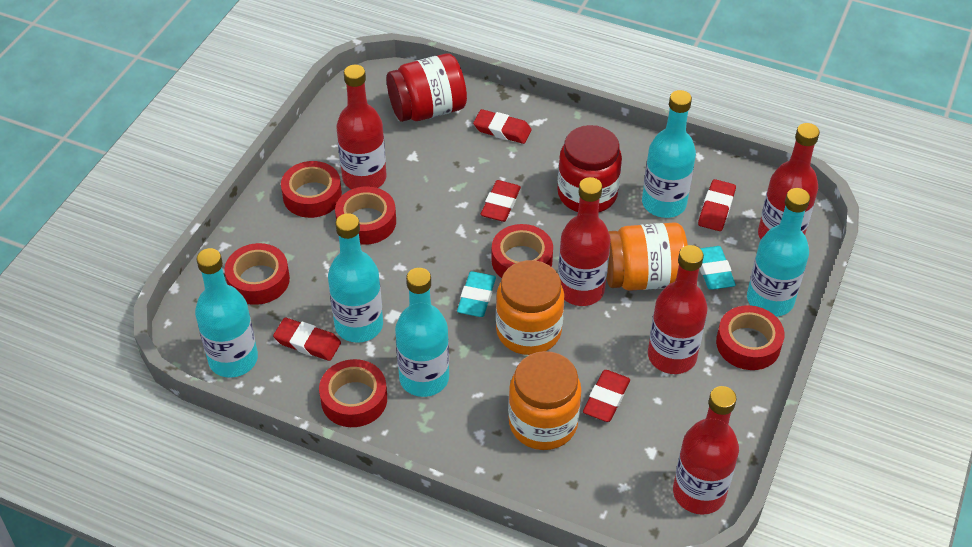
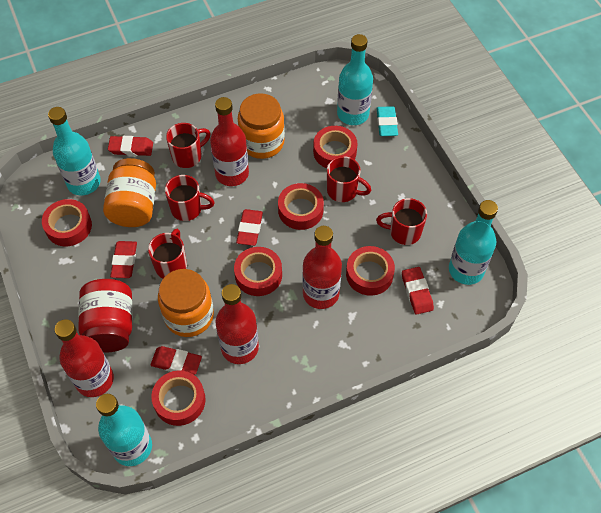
red bottle: 5 -> 4
red jar: 2 -> 1
red mug: 0 -> 5
turquoise bottle: 5 -> 4
turquoise eraser: 2 -> 1

